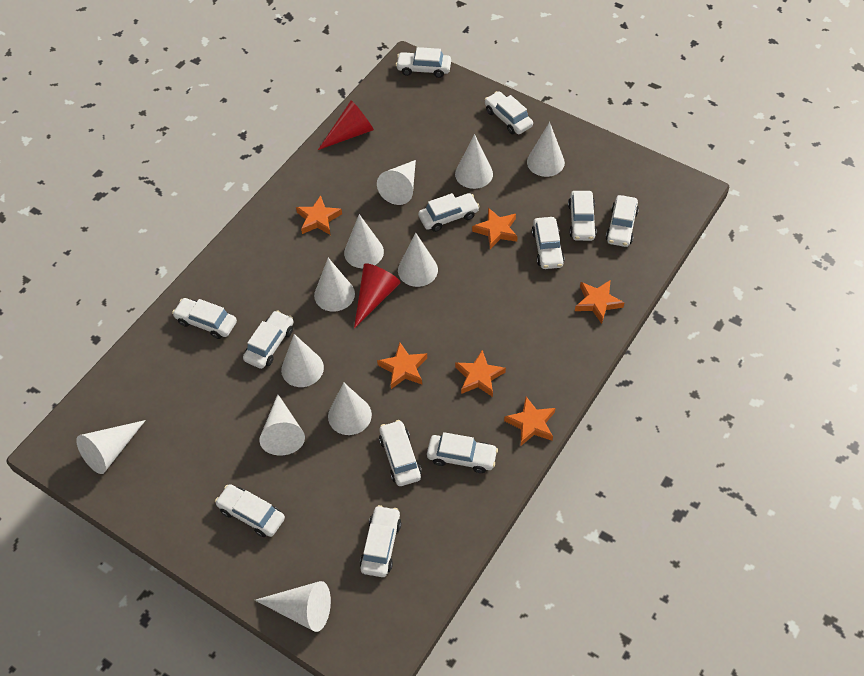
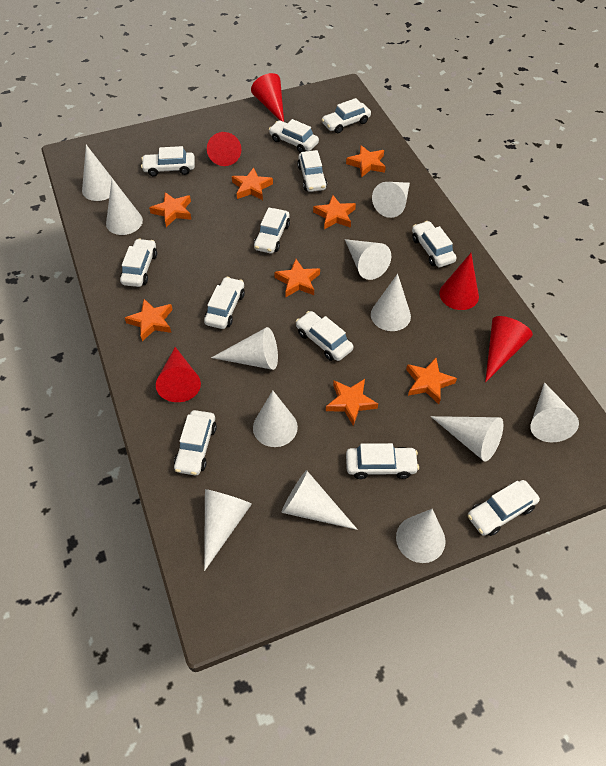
orange star: 6 -> 8
red cone: 2 -> 5
white cone: 11 -> 12

